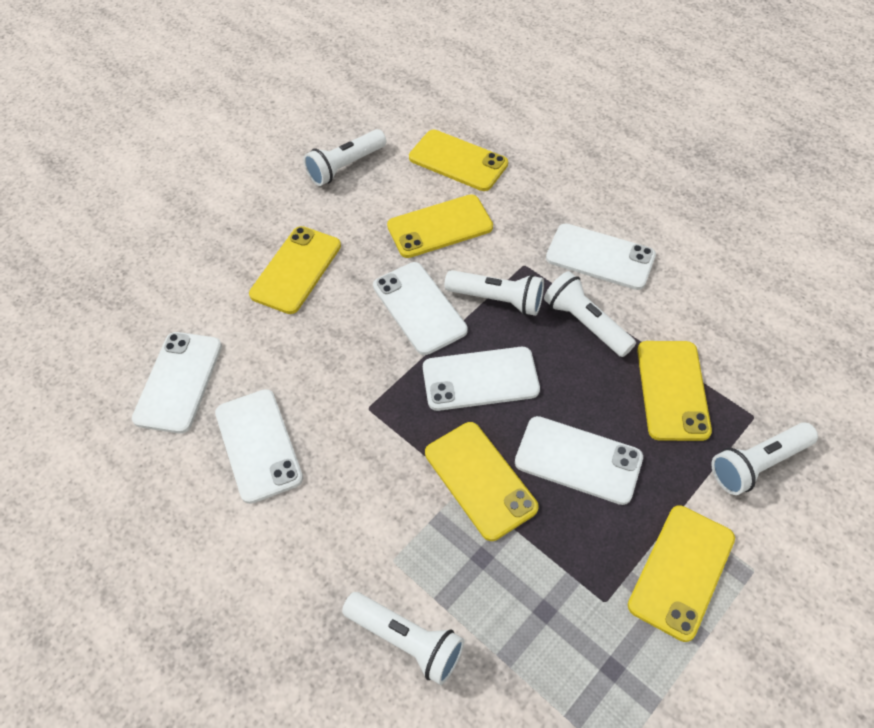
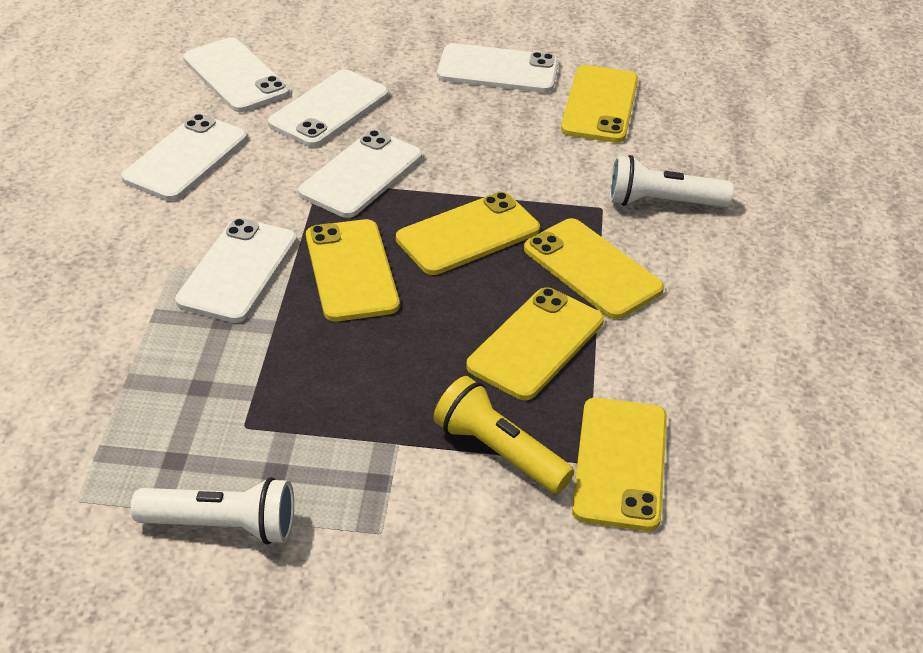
white flashlight: 5 -> 2
yellow flashlight: 0 -> 1

